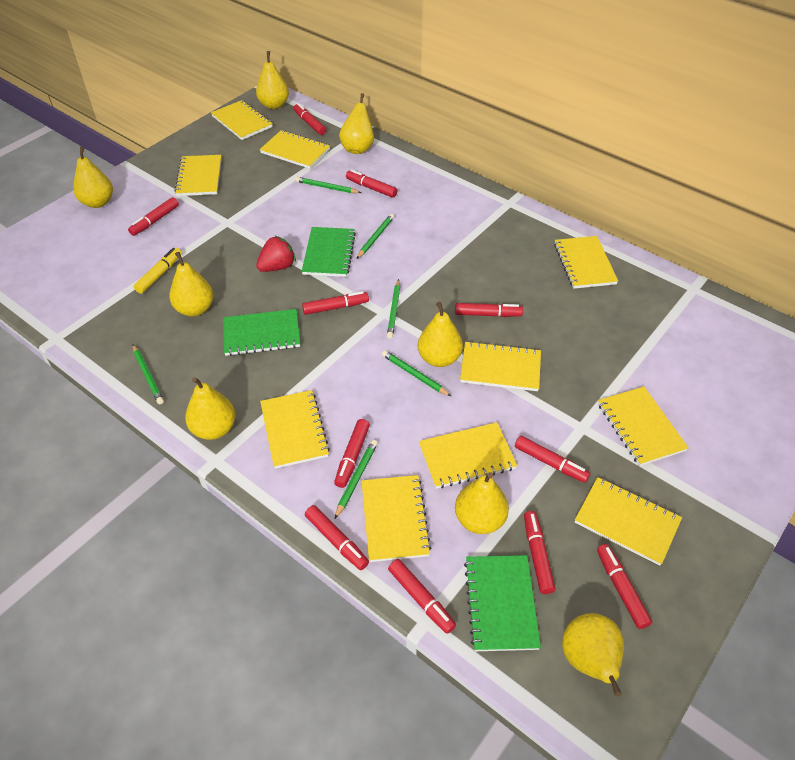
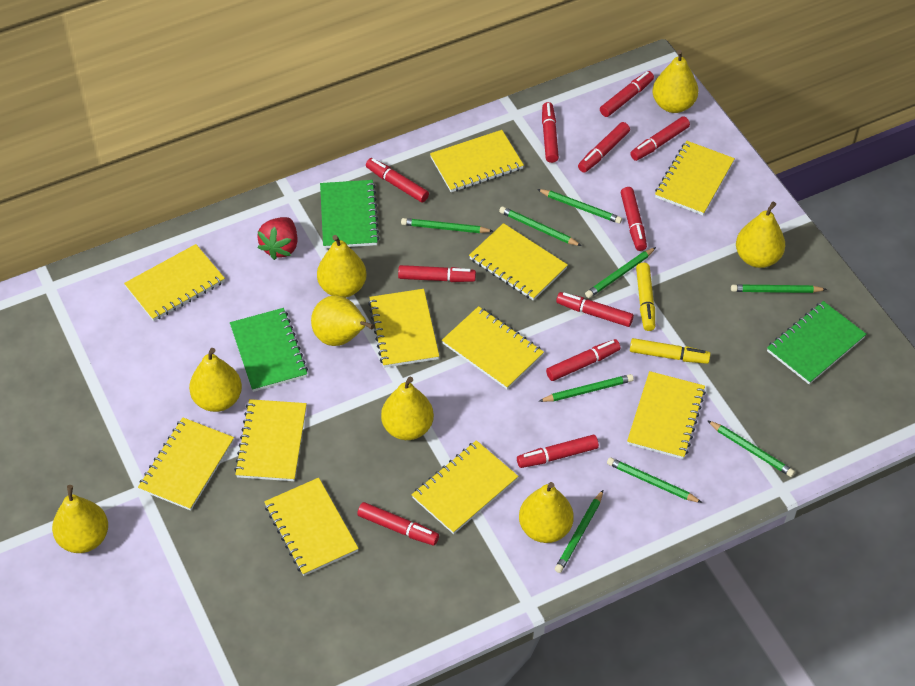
green pencil: 6 -> 9
yellow marker: 1 -> 2
yellow notebook: 10 -> 11

